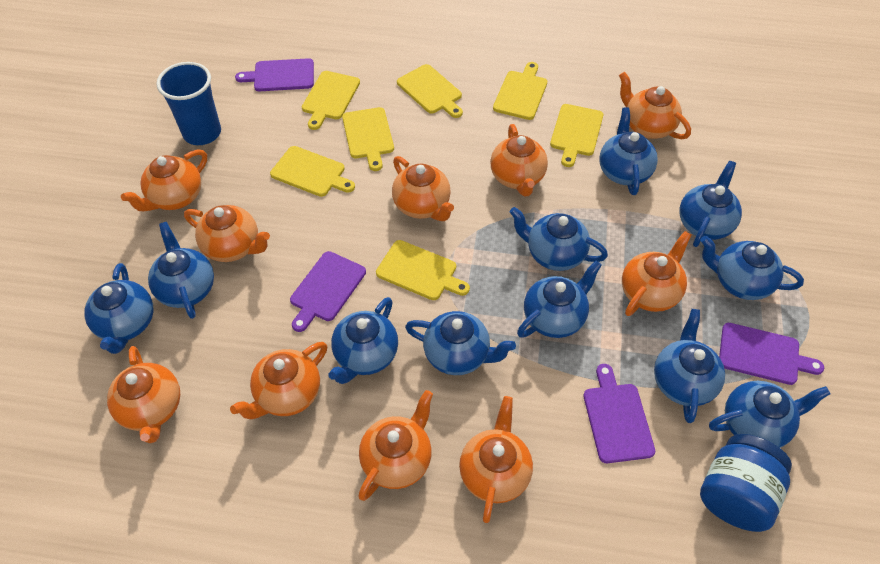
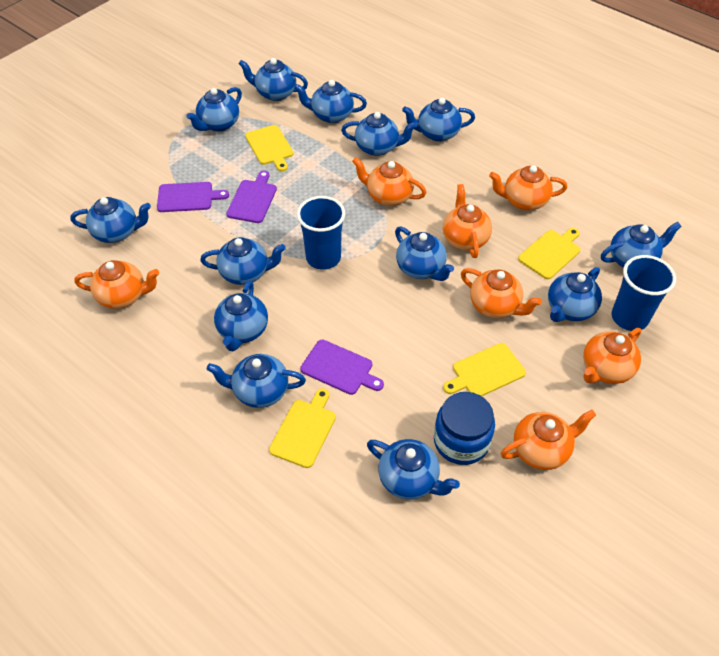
blue cup: 1 -> 2
blue teapot: 11 -> 13
orange teapot: 10 -> 7
purple cutting board: 4 -> 3
yellow cutting board: 7 -> 4

